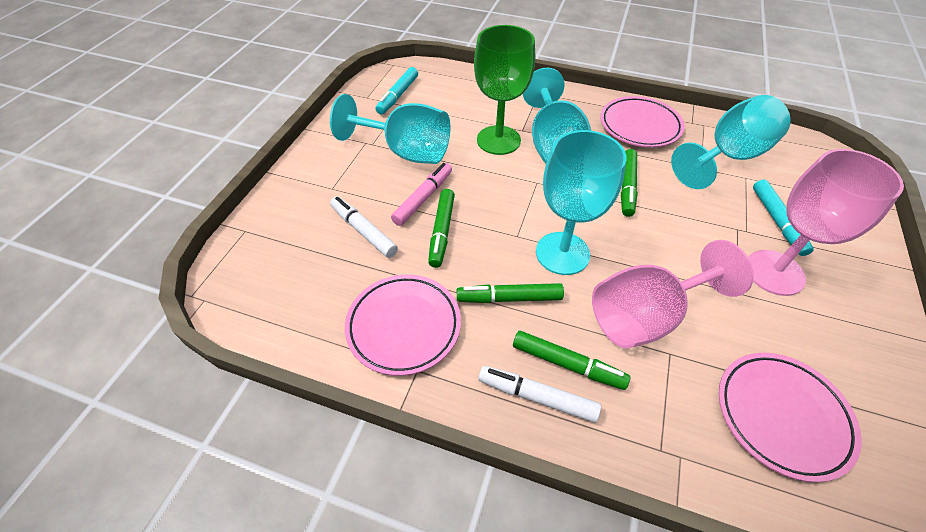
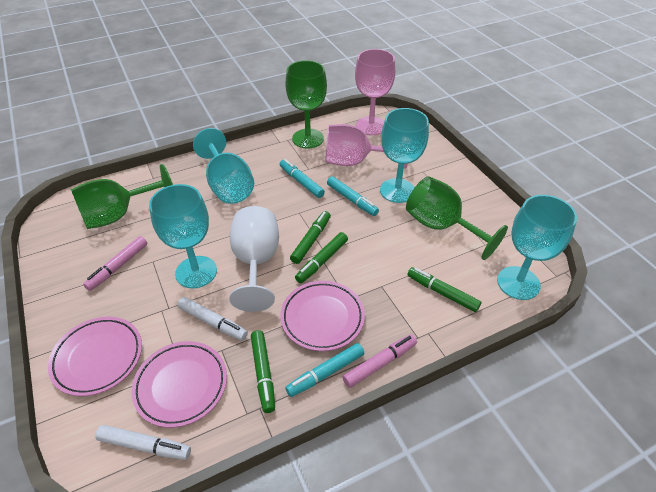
green goblet: 1 -> 3
pink marker: 1 -> 2
turquoise marker: 2 -> 3
white goblet: 0 -> 1

